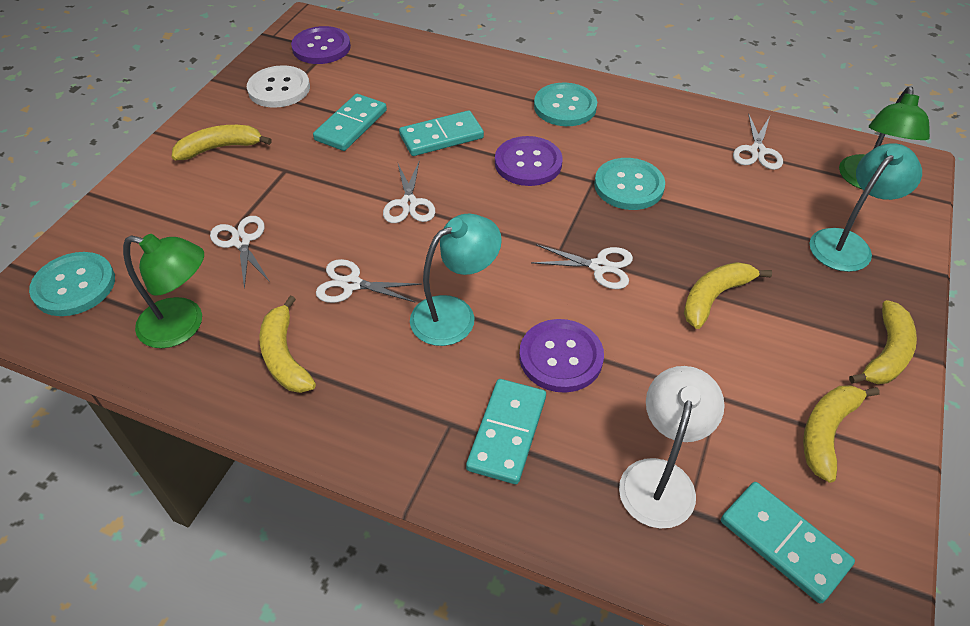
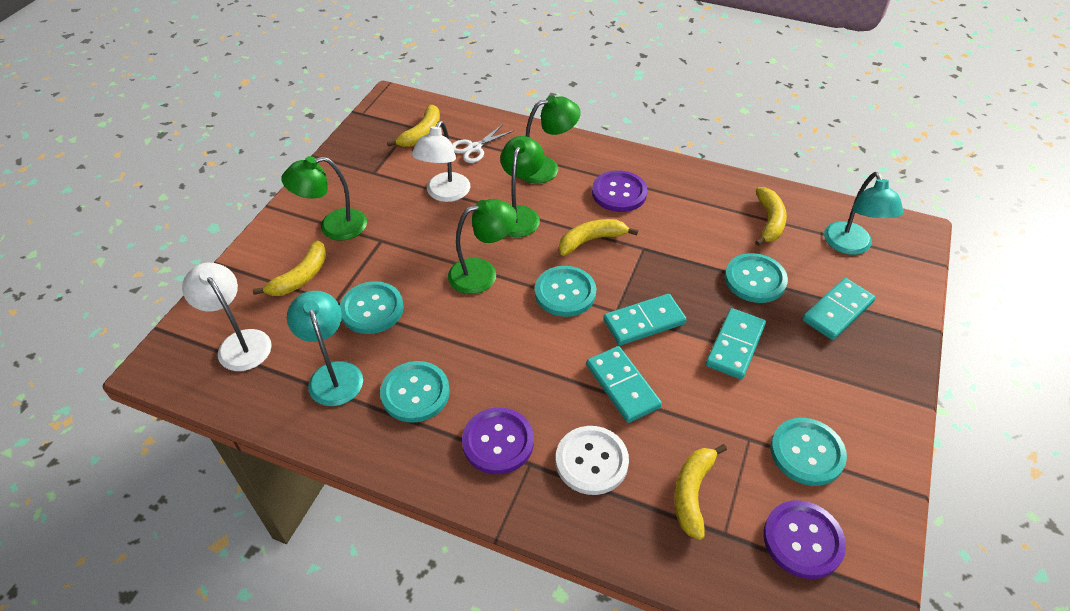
green lamp: 2 -> 4
turquoise button: 3 -> 5
white lamp: 1 -> 2
white scissors: 5 -> 1

